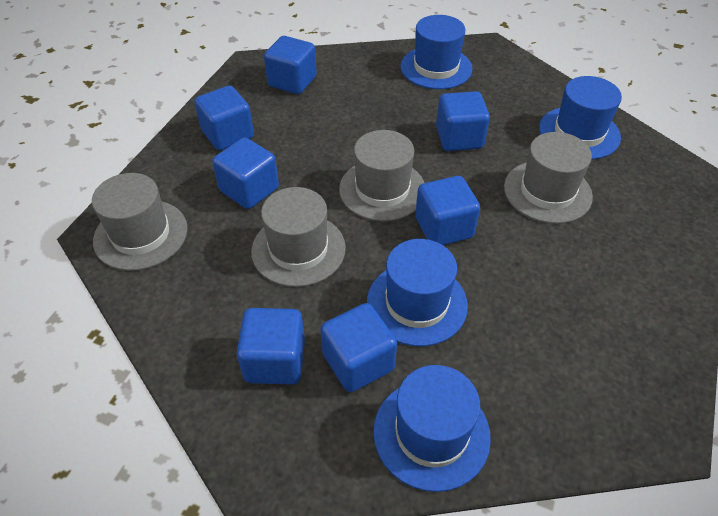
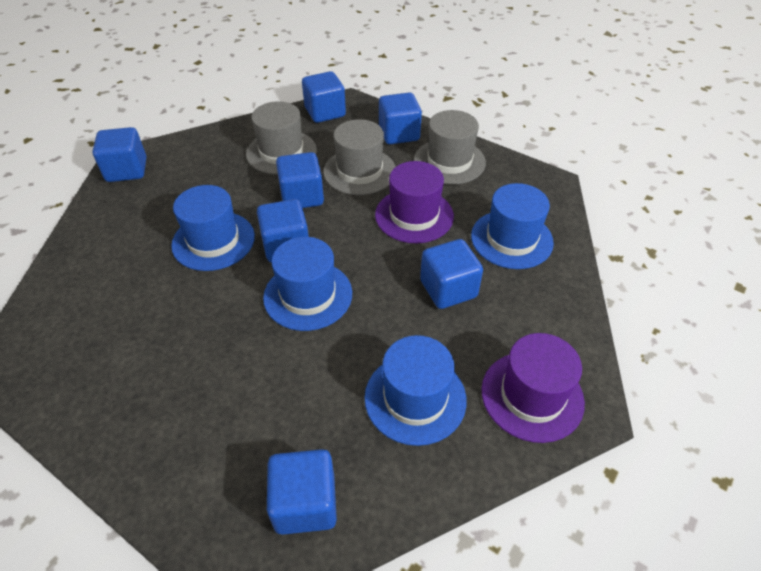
grey hat: 4 -> 3
purple hat: 0 -> 2

